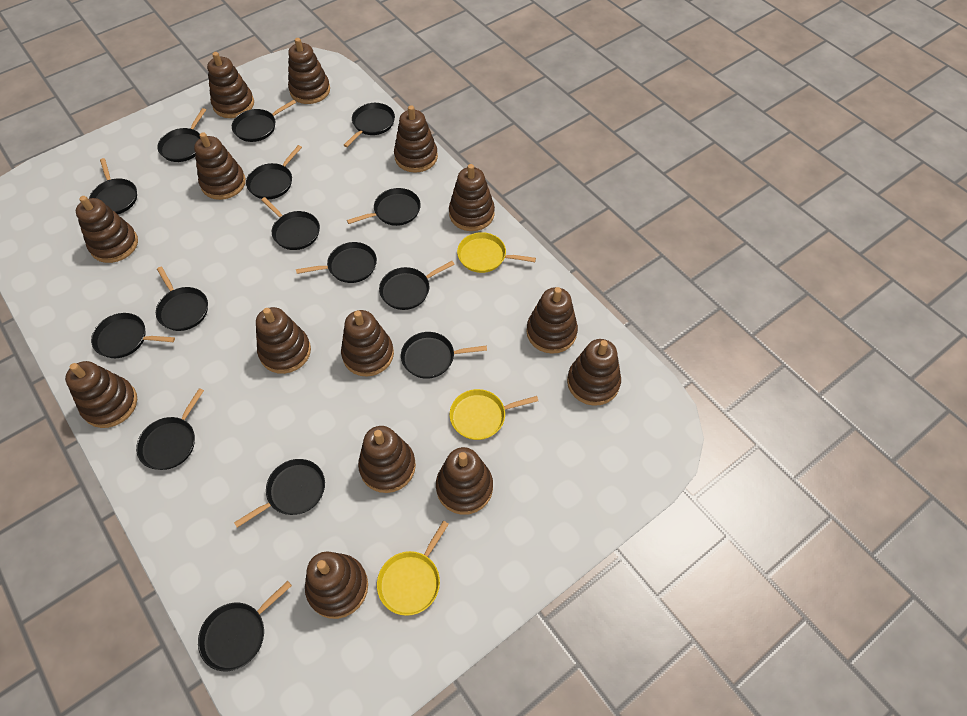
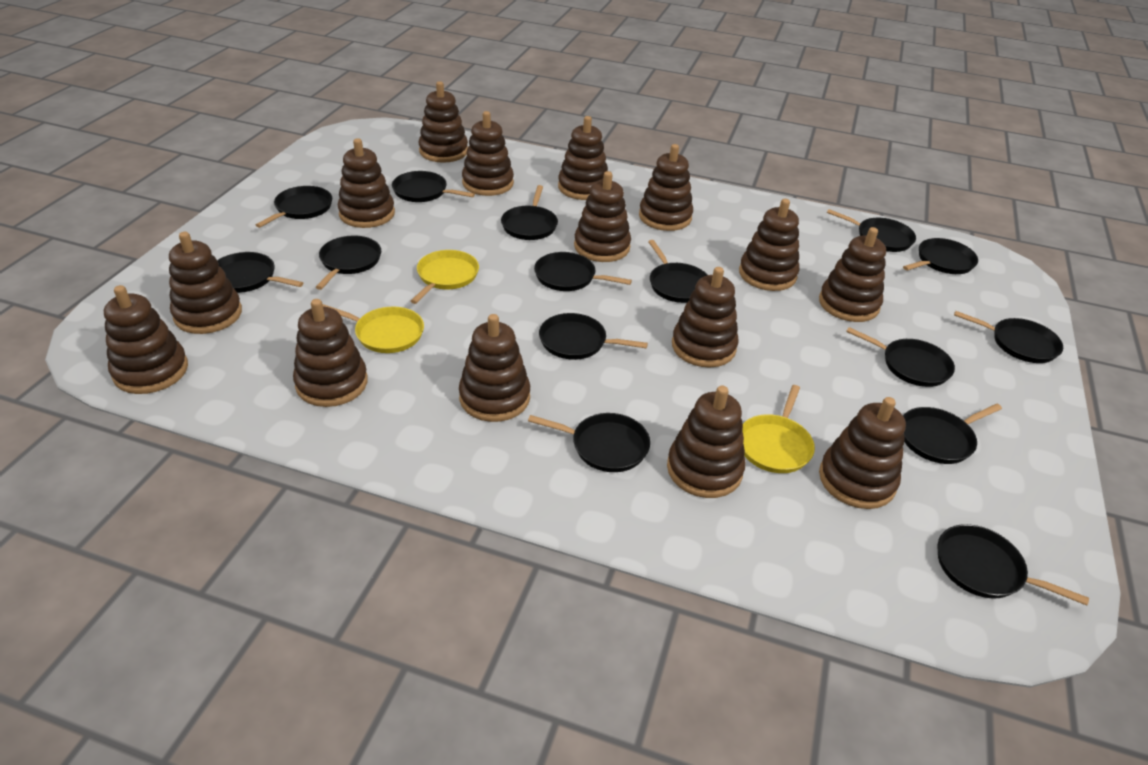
brown stacking toy: 14 -> 15

